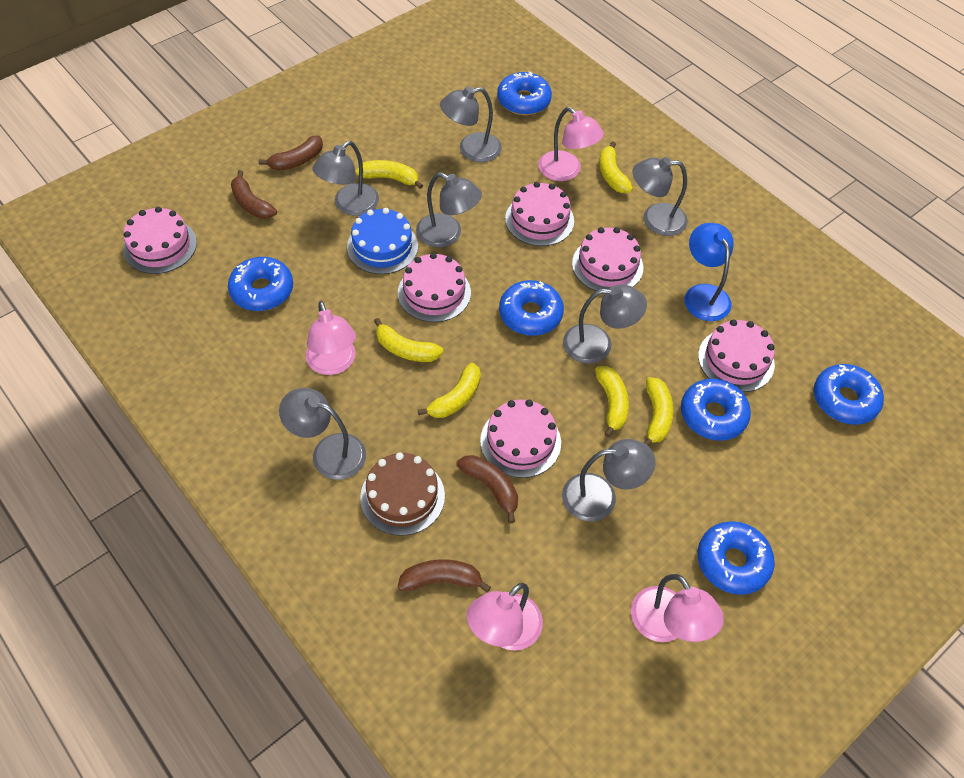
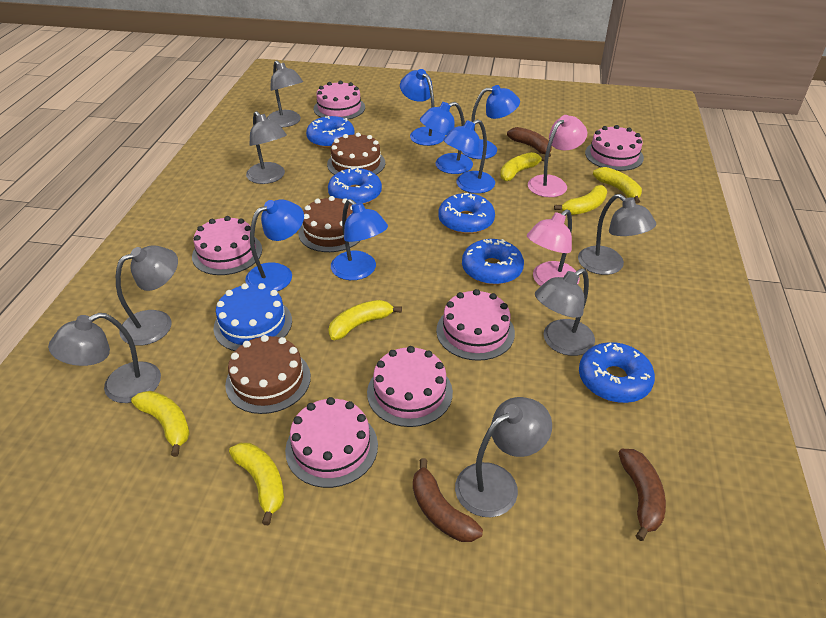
blue donut: 6 -> 5
blue lamp: 1 -> 6
brown banana: 4 -> 3
brown cake: 1 -> 3
pink lamp: 4 -> 2

